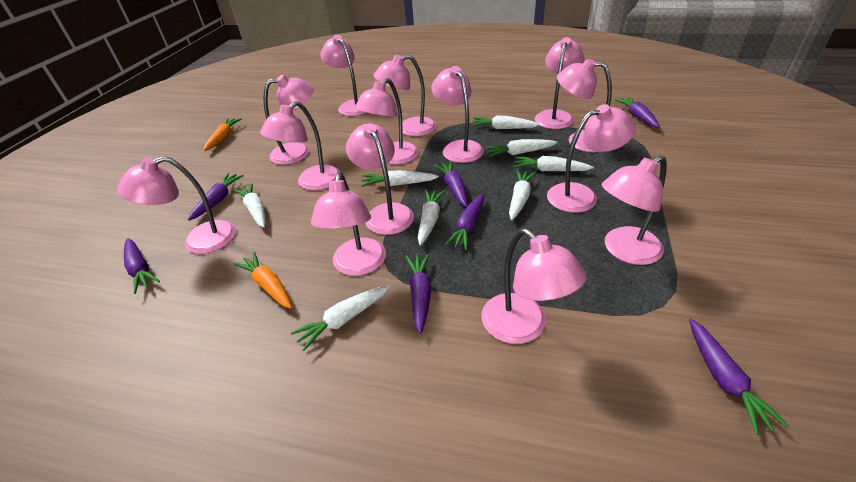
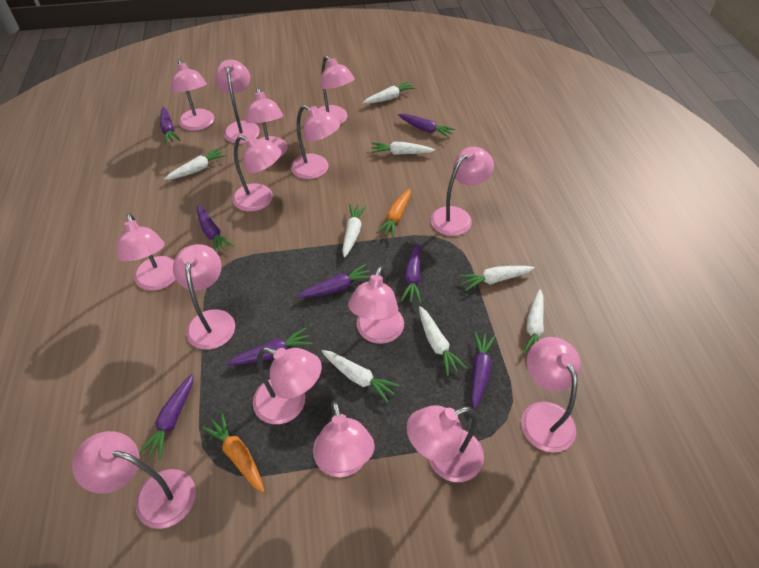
pink lamp: 14 -> 15
purple carrot: 7 -> 8

